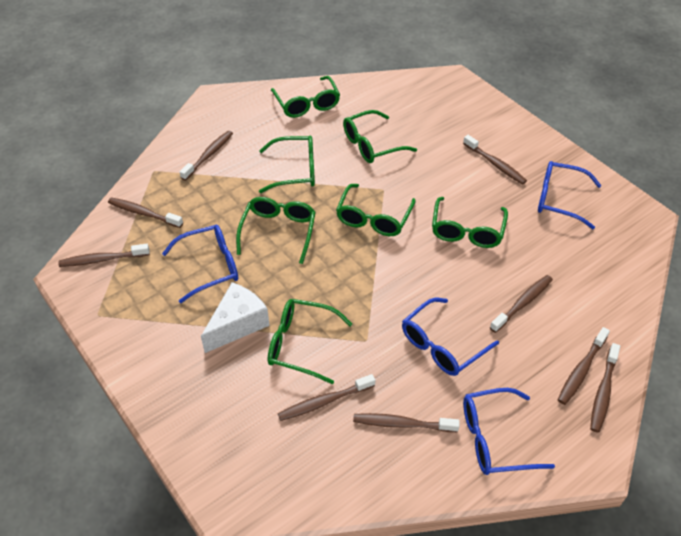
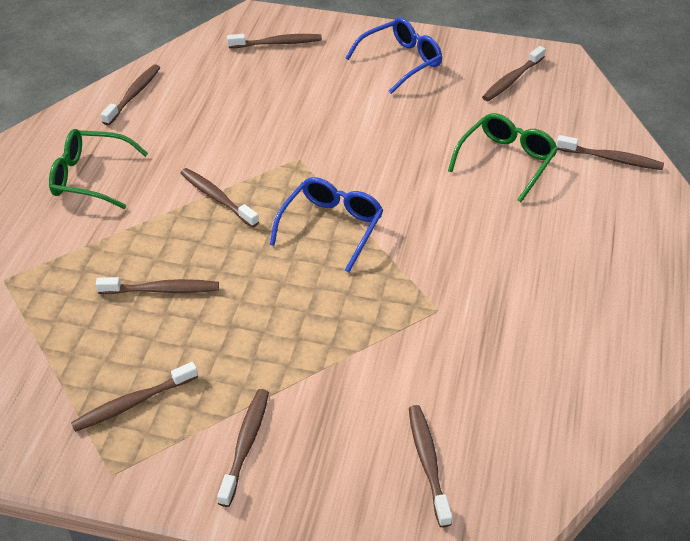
blue glasses: 4 -> 2
green glasses: 7 -> 2
white cheese: 1 -> 0

